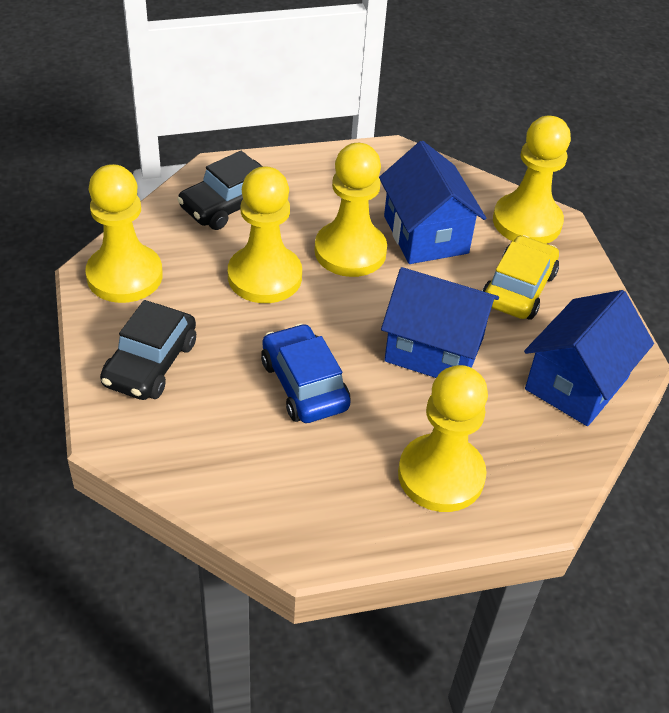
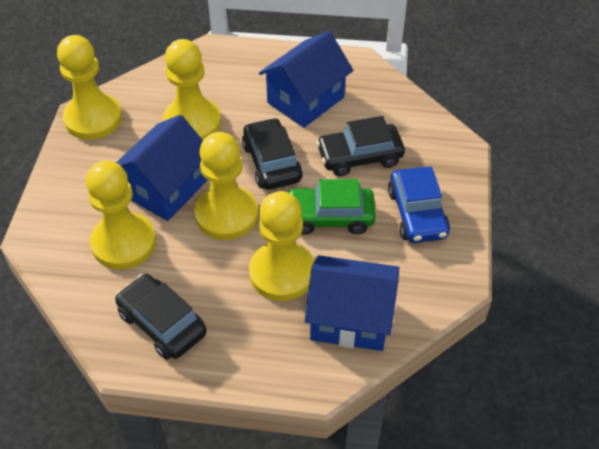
black car: 2 -> 3
green car: 0 -> 1
yellow car: 1 -> 0

